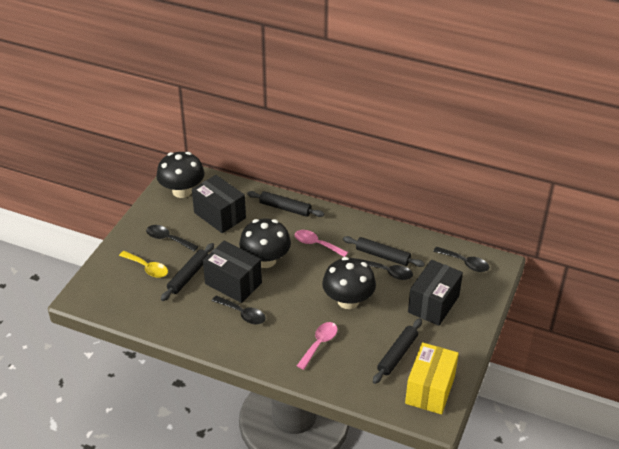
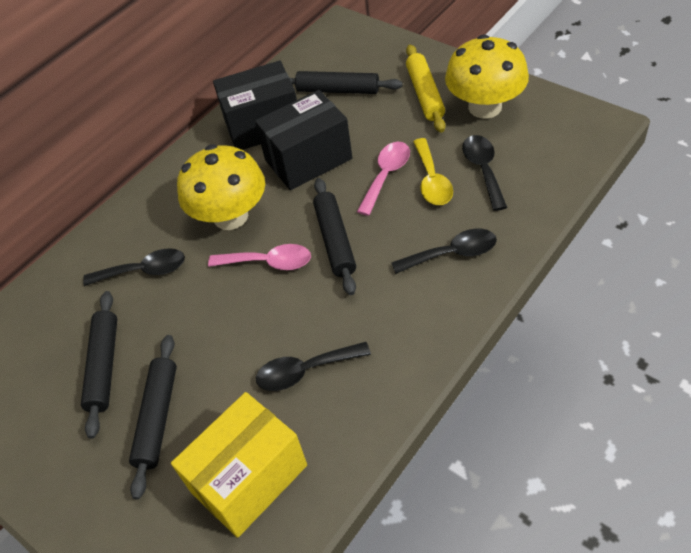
black box: 3 -> 2
black mushroom: 3 -> 0
yellow mushroom: 0 -> 2
yellow rolling pin: 0 -> 1

